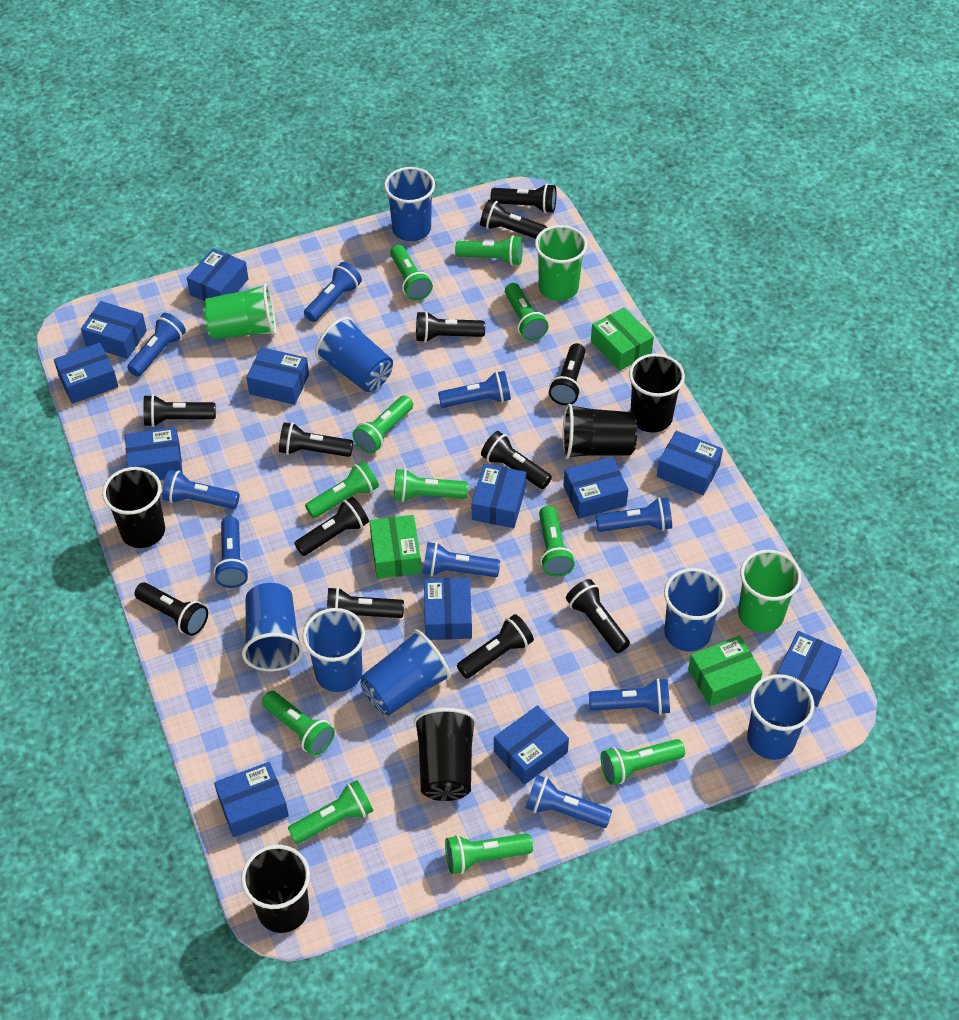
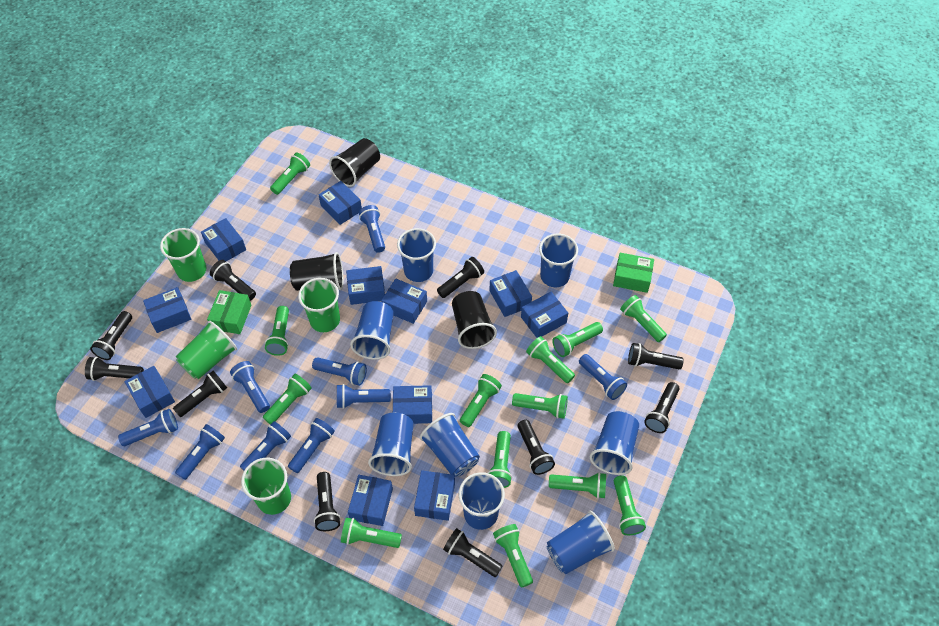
black cup: 5 -> 3
black flashlight: 12 -> 10
blue box: 12 -> 11
blue cup: 7 -> 8
green box: 3 -> 2
green cup: 3 -> 4
green flashlight: 11 -> 13

